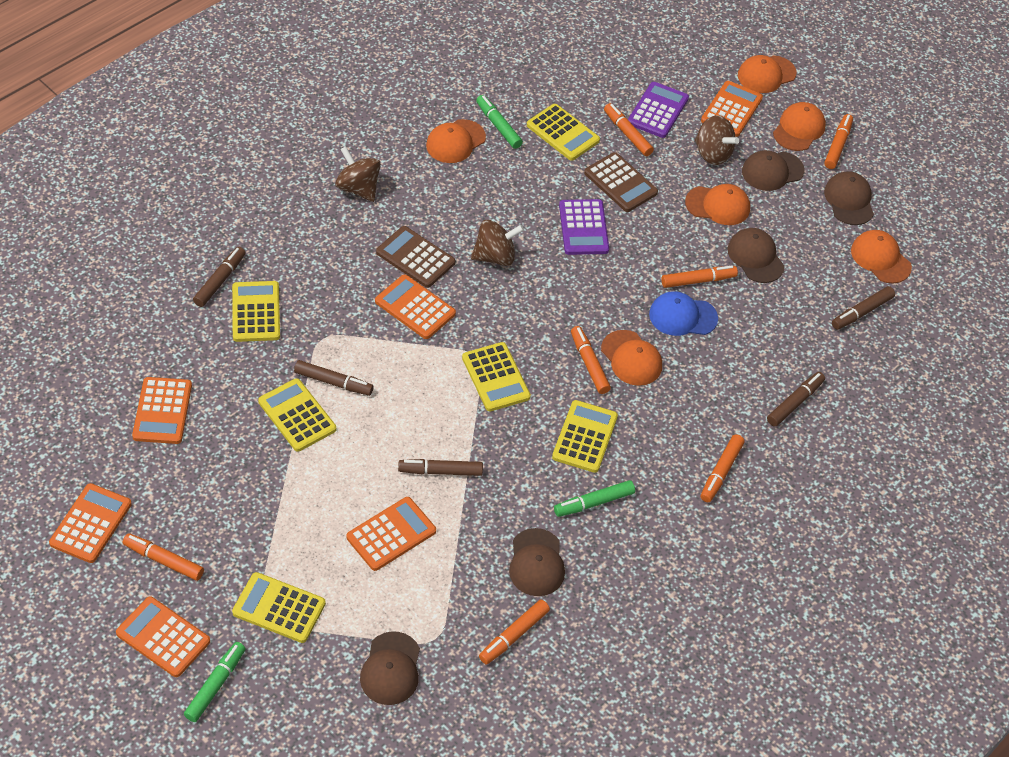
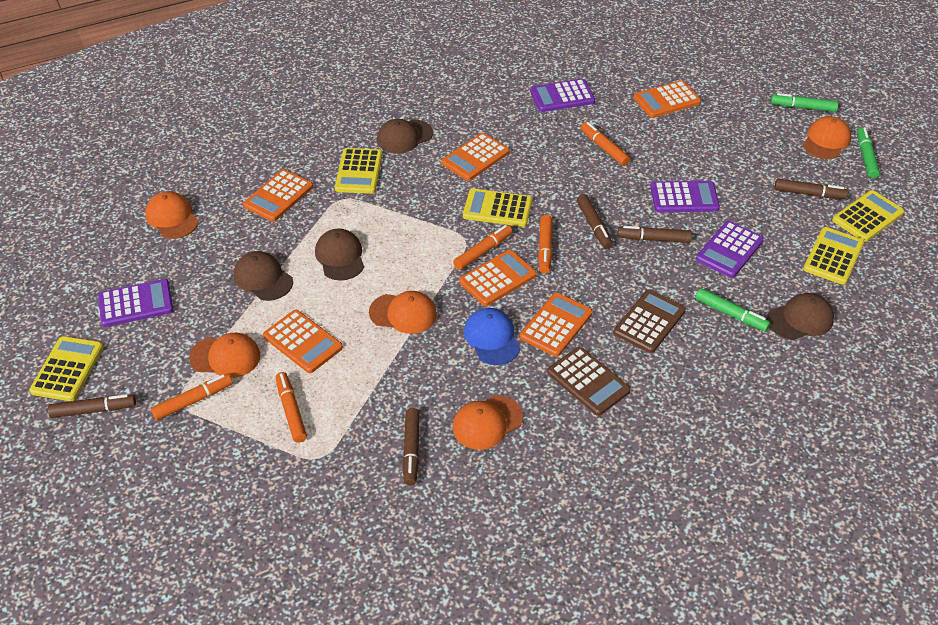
brown cap: 5 -> 4
brown spinning top: 3 -> 0
orange cap: 6 -> 5
orange marker: 7 -> 5
purple calculator: 2 -> 4
yellow calculator: 6 -> 5

